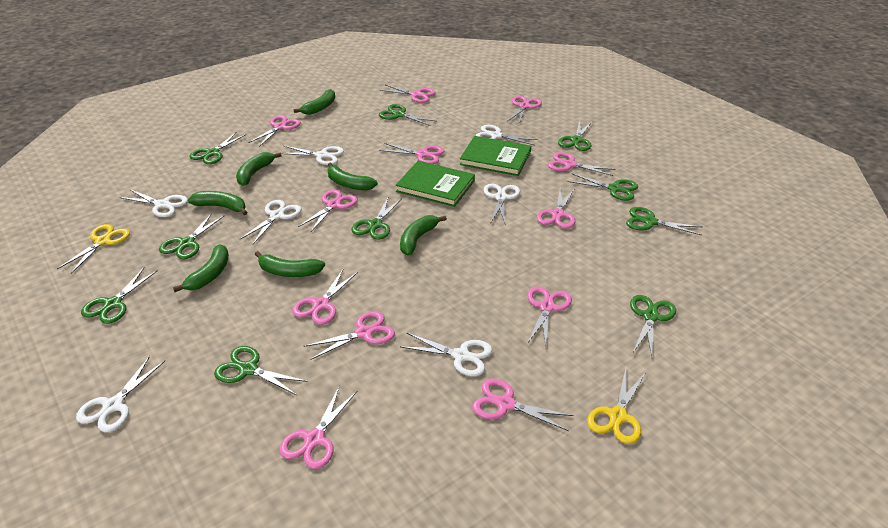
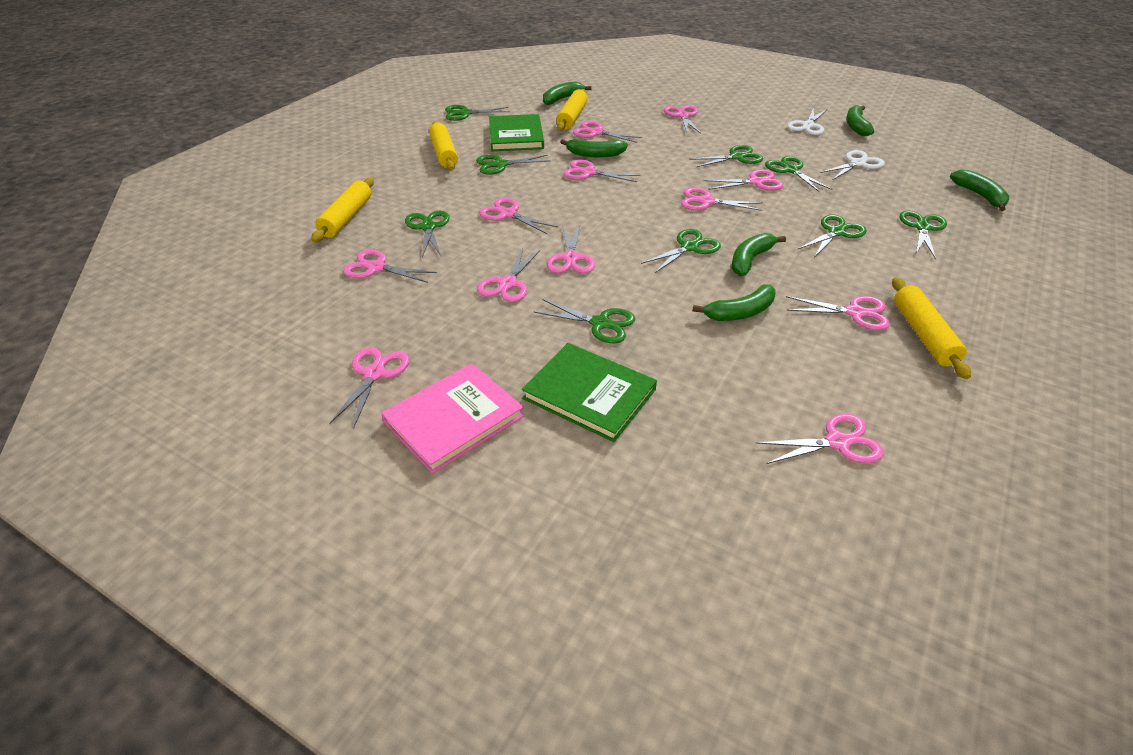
green banana: 7 -> 6
green scissors: 10 -> 9
pink book: 0 -> 1
white scissors: 7 -> 2
yellow rolling pin: 0 -> 4
yellow scissors: 2 -> 0

